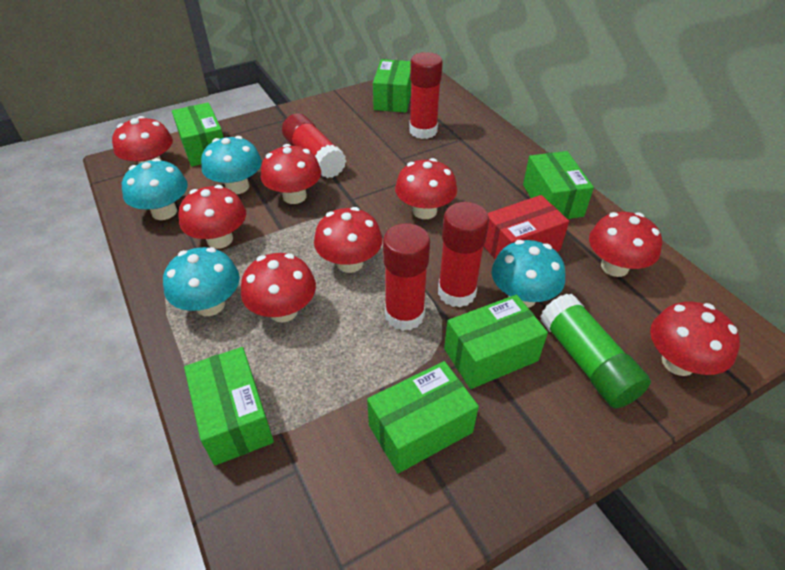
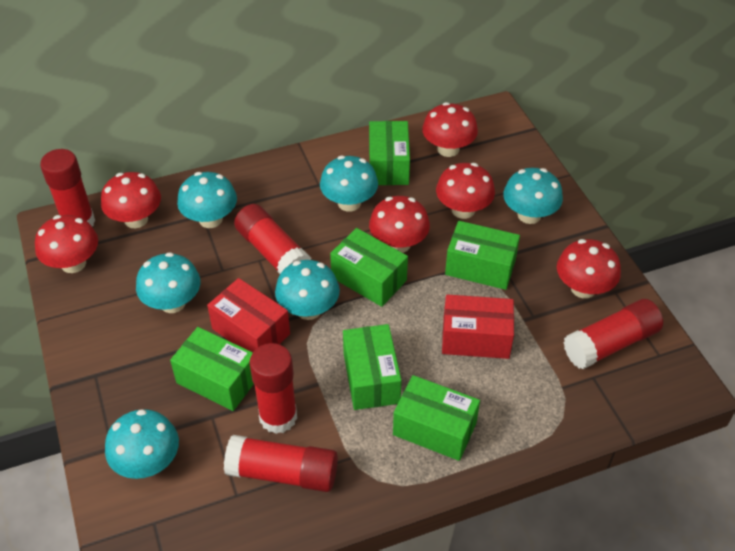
green glue stick: 1 -> 0
red box: 1 -> 2
red glue stick: 4 -> 5
red mushroom: 8 -> 6
turquoise mushroom: 4 -> 6

